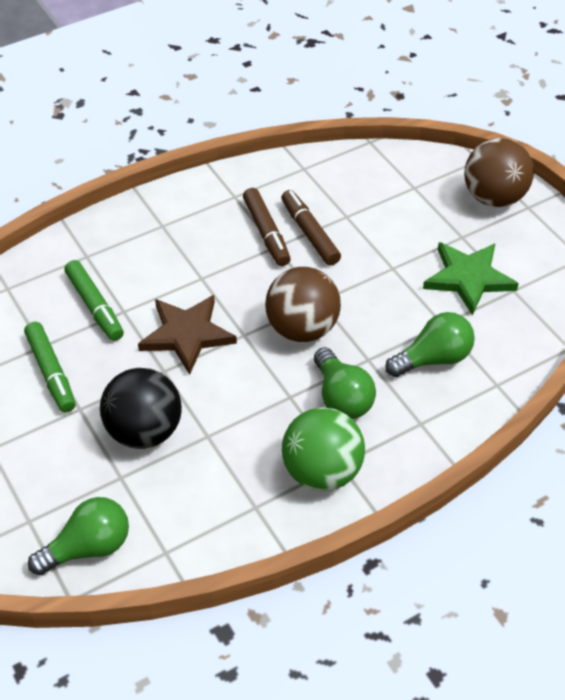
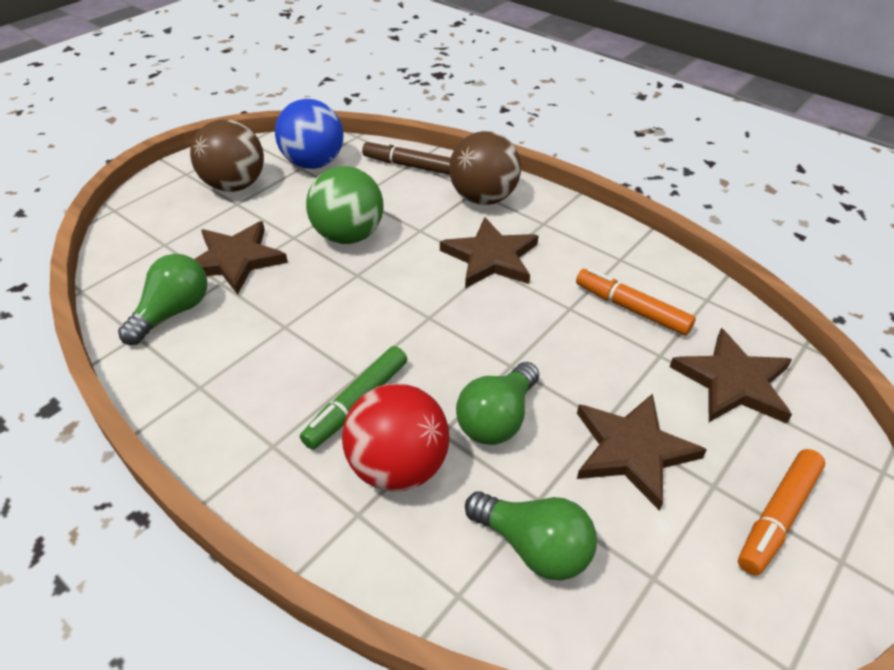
black ball: 1 -> 0
blue ball: 0 -> 1
brown marker: 2 -> 1
brown star: 1 -> 4
green marker: 2 -> 1
green star: 1 -> 0
orange marker: 0 -> 2
red ball: 0 -> 1

